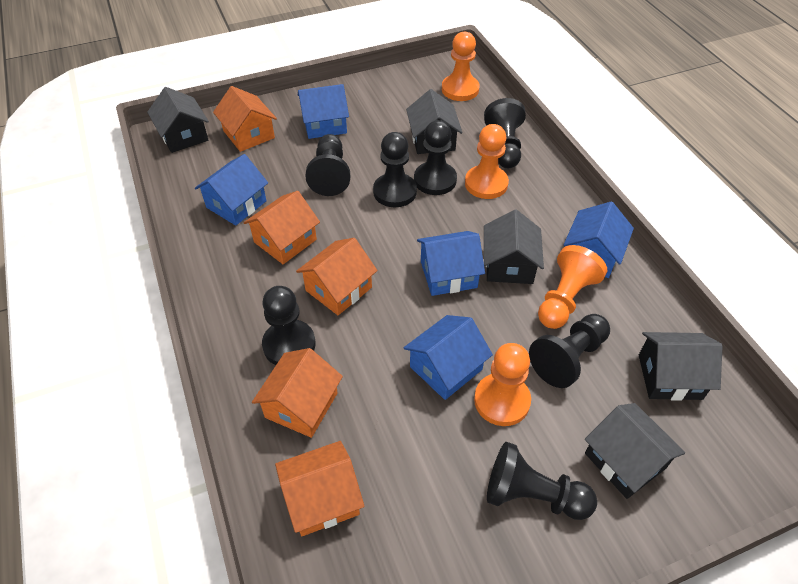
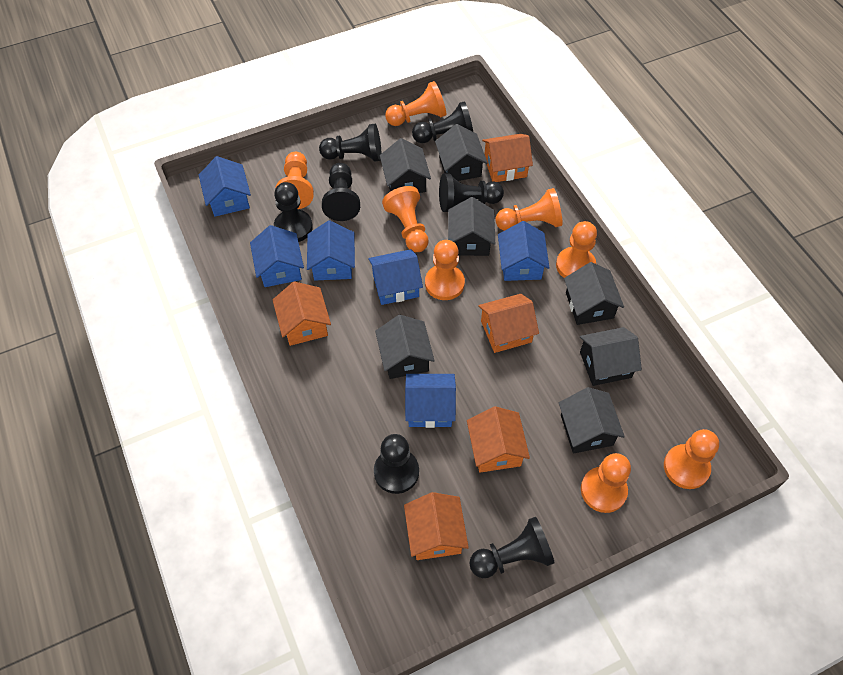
black house: 5 -> 7
blue house: 5 -> 6
orange pawn: 4 -> 8

